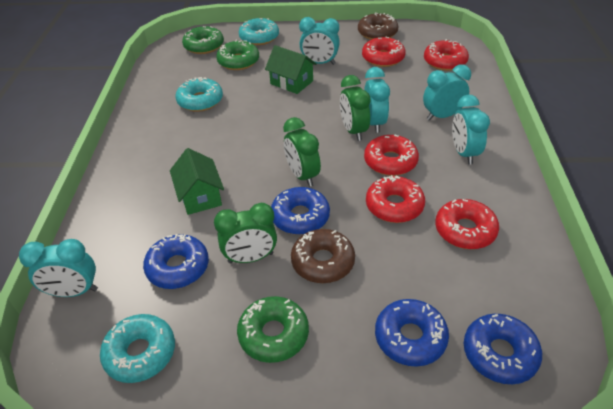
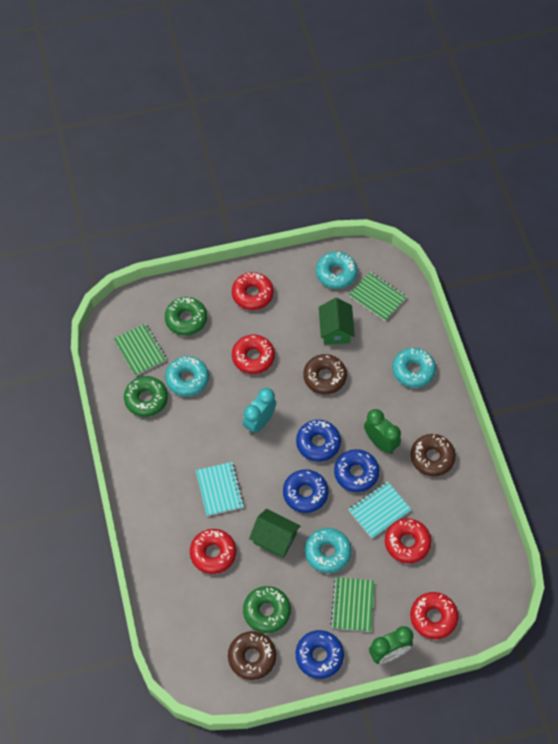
brown donut: 2 -> 3
green clock: 3 -> 2
green notebook: 0 -> 3
turquoise clock: 5 -> 1
turquoise donut: 3 -> 4
turquoise notebook: 0 -> 2

